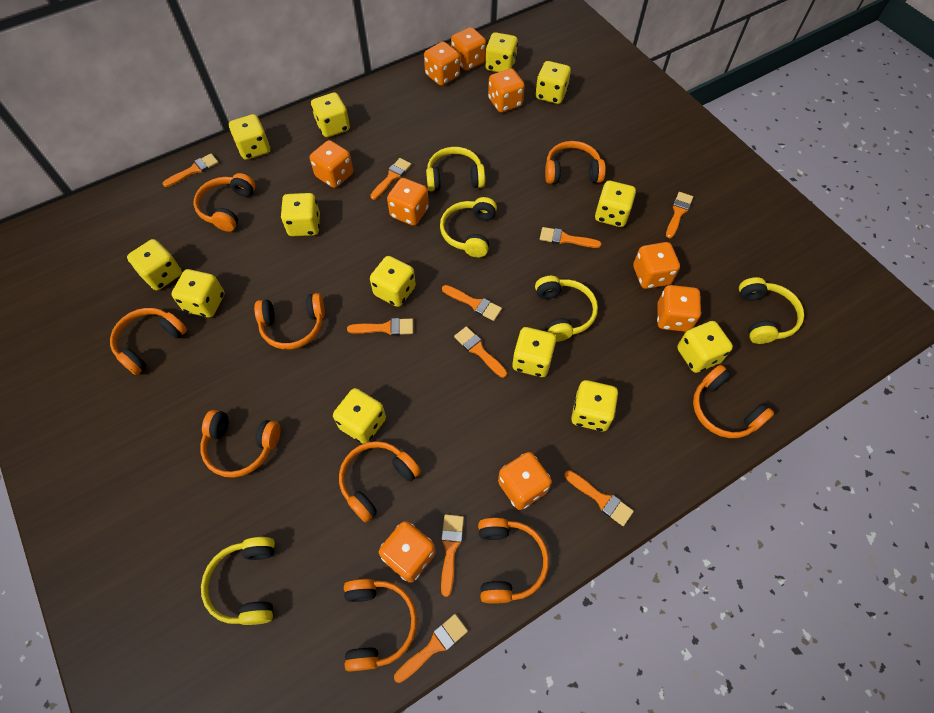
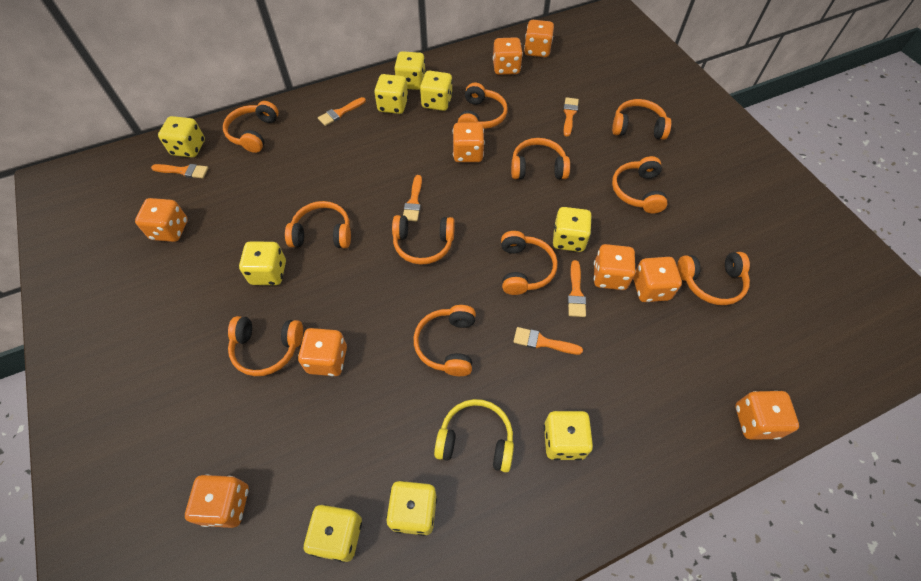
orange brush: 10 -> 6
orange headphones: 9 -> 11
yellow dice: 13 -> 9
yellow headphones: 5 -> 1

